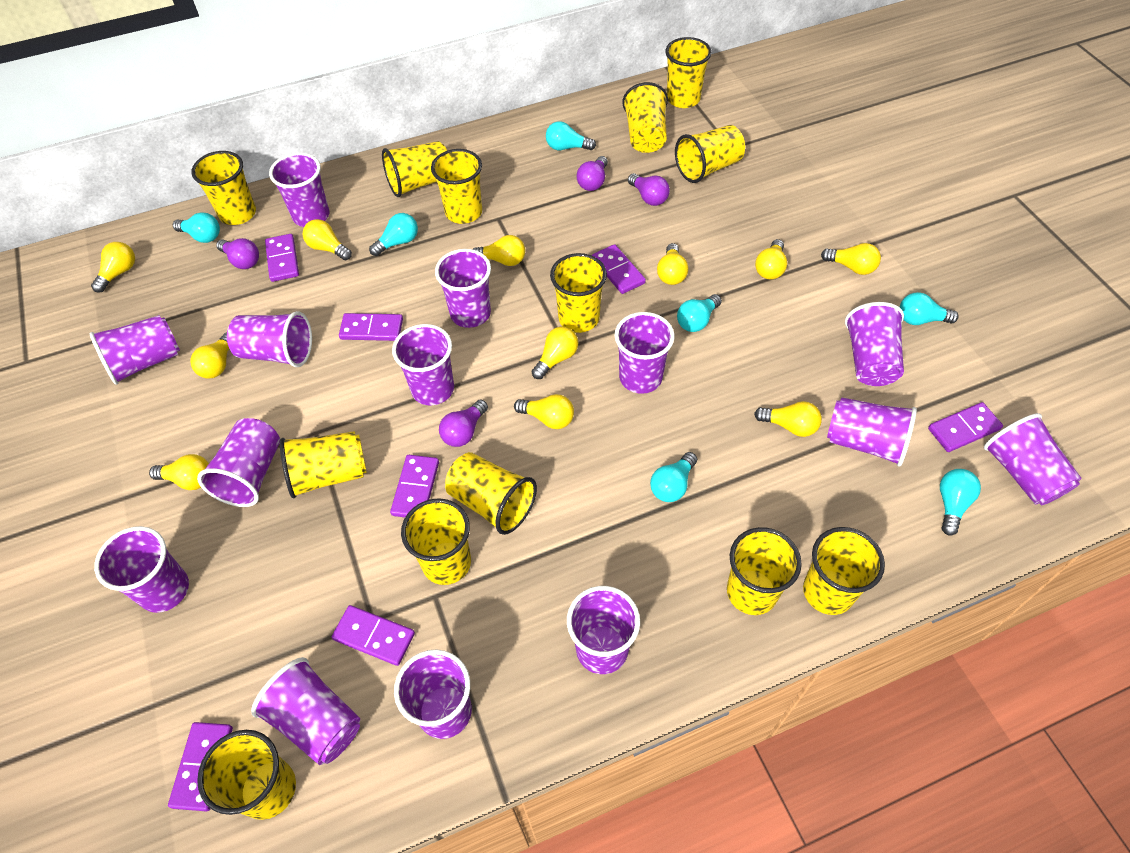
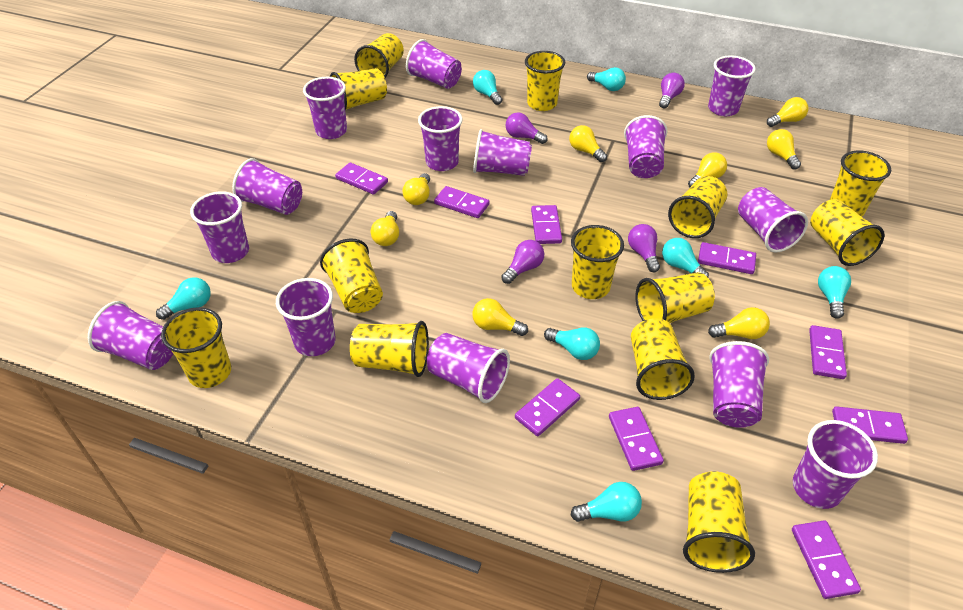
purple domino: 7 -> 9
yellow light bulb: 11 -> 8

